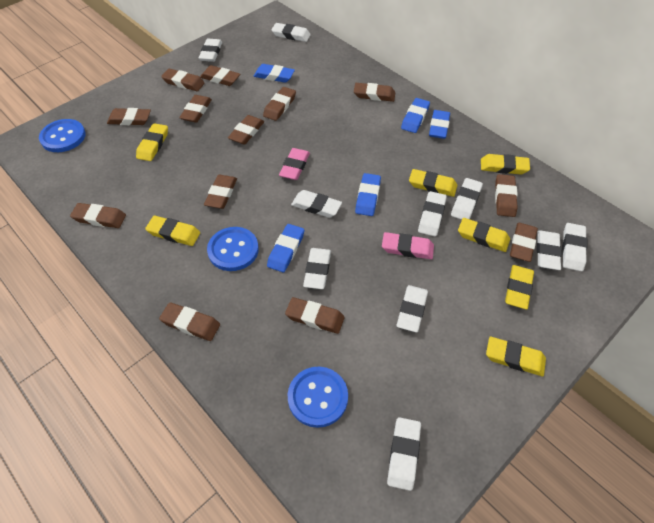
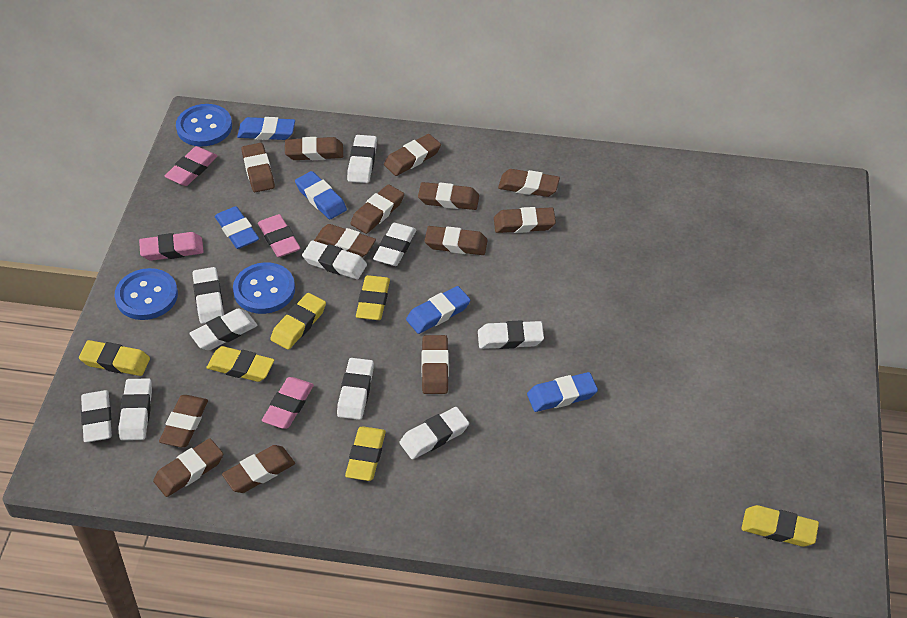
pink eraser: 2 -> 4
yellow eraser: 7 -> 6

